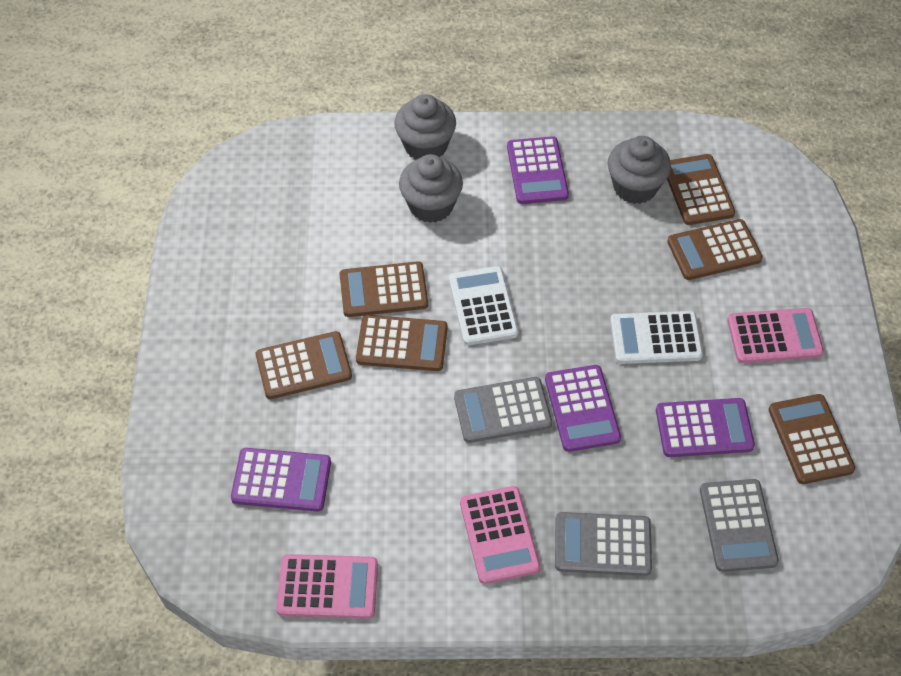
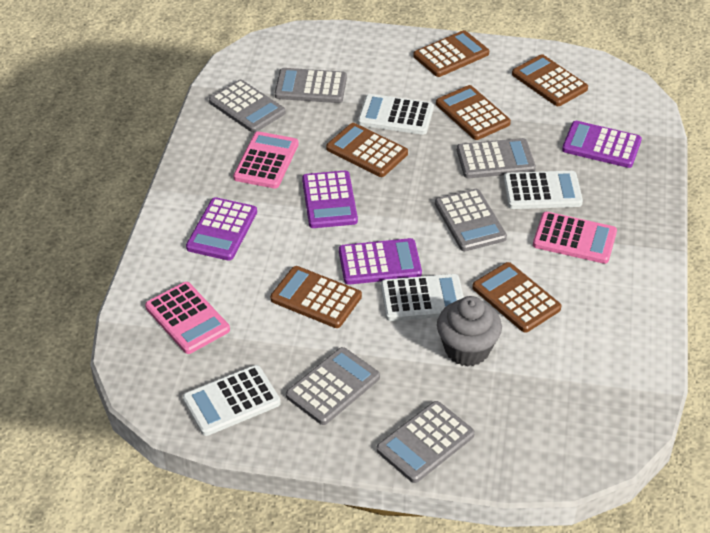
grey calculator: 3 -> 6
grey cupcake: 3 -> 1
white calculator: 2 -> 4

